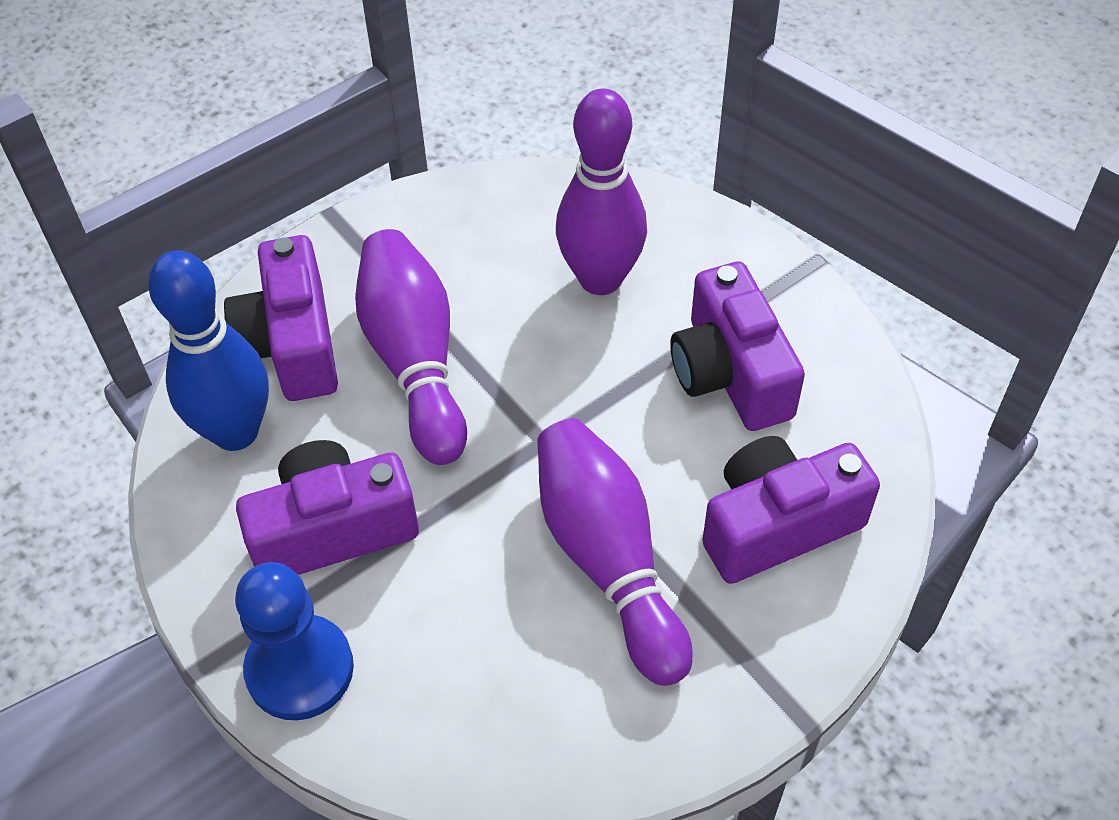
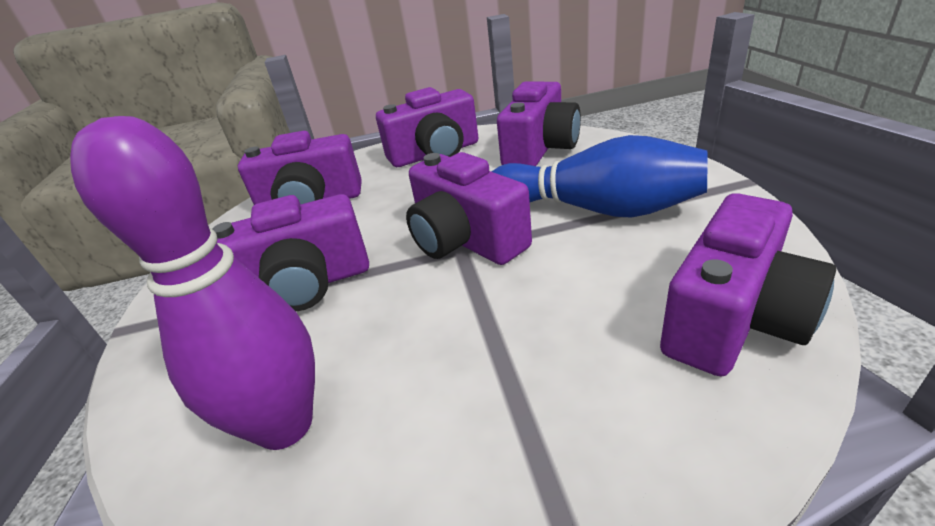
blue pawn: 1 -> 0
purple bowling pin: 3 -> 1
purple camera: 4 -> 6

